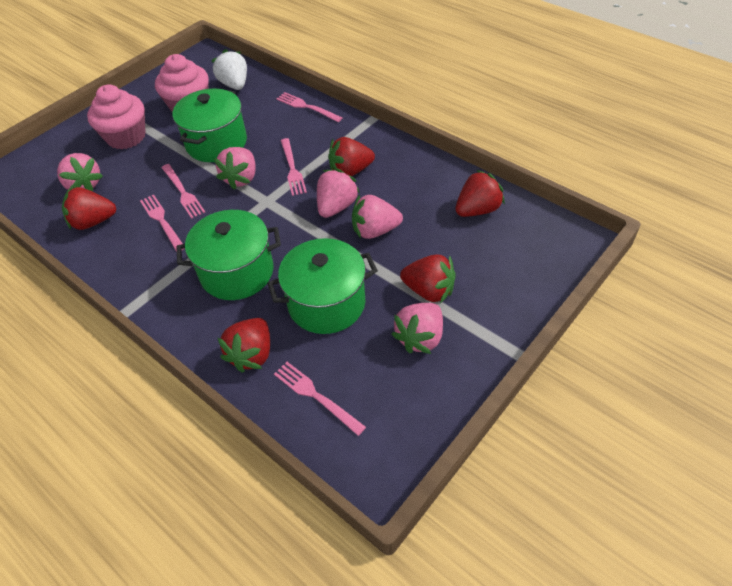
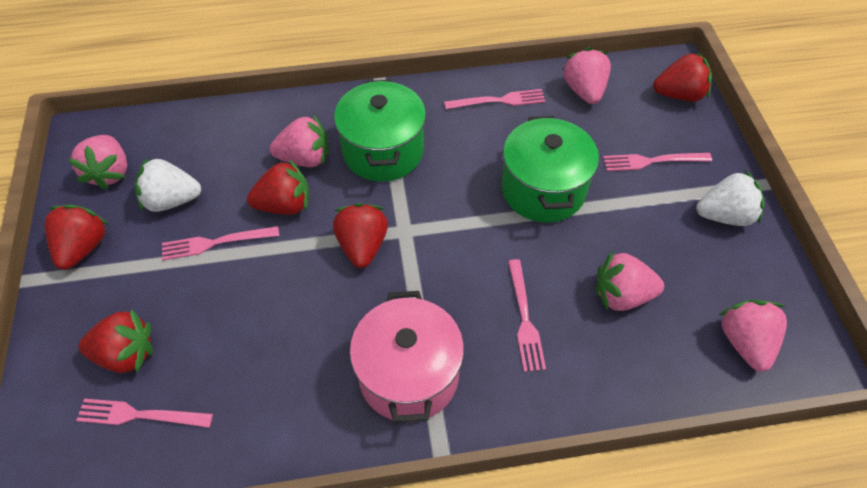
green pot: 3 -> 2
pink cupcake: 2 -> 0
pink pot: 0 -> 1
white strawberry: 1 -> 2

